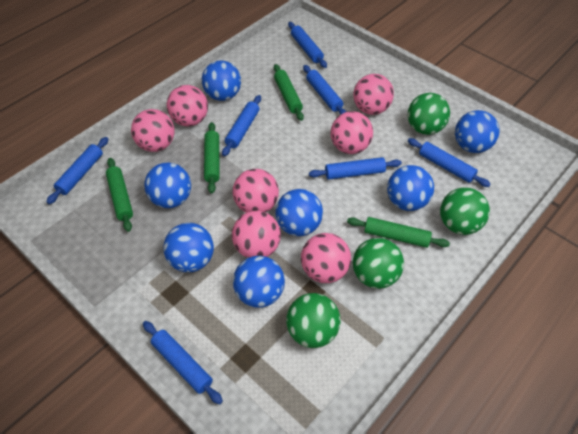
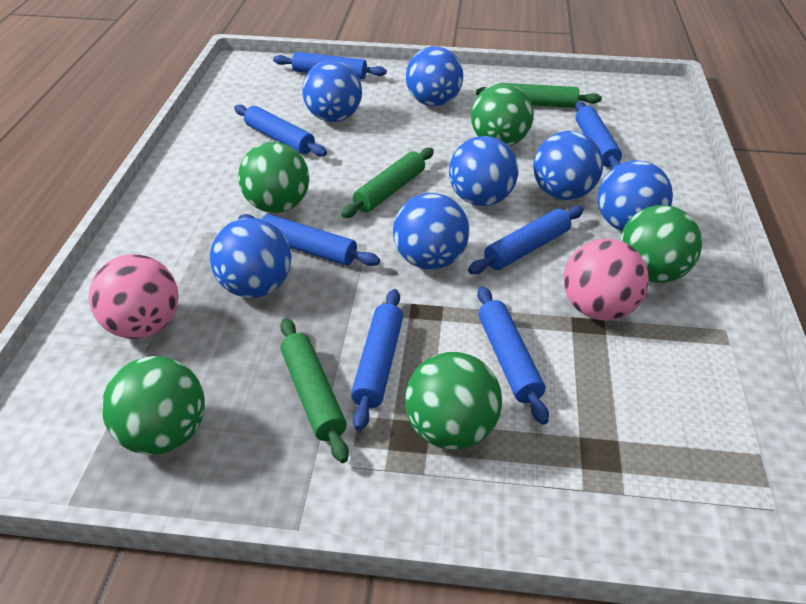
green ball: 4 -> 5
green rolling pin: 4 -> 3
pink ball: 7 -> 2

